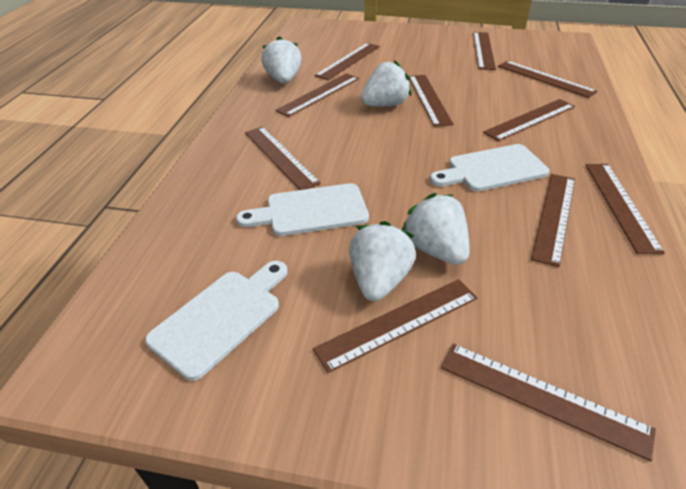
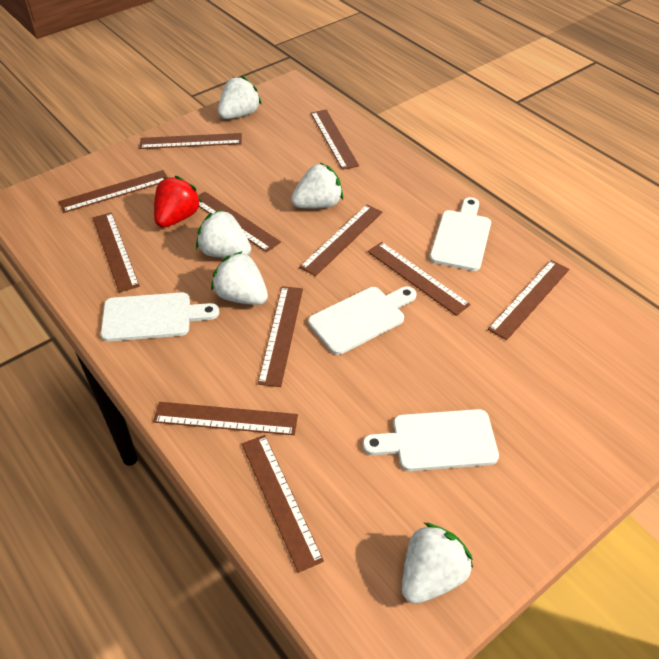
red strawberry: 0 -> 1
white cutting board: 3 -> 4
white strawberry: 4 -> 5

